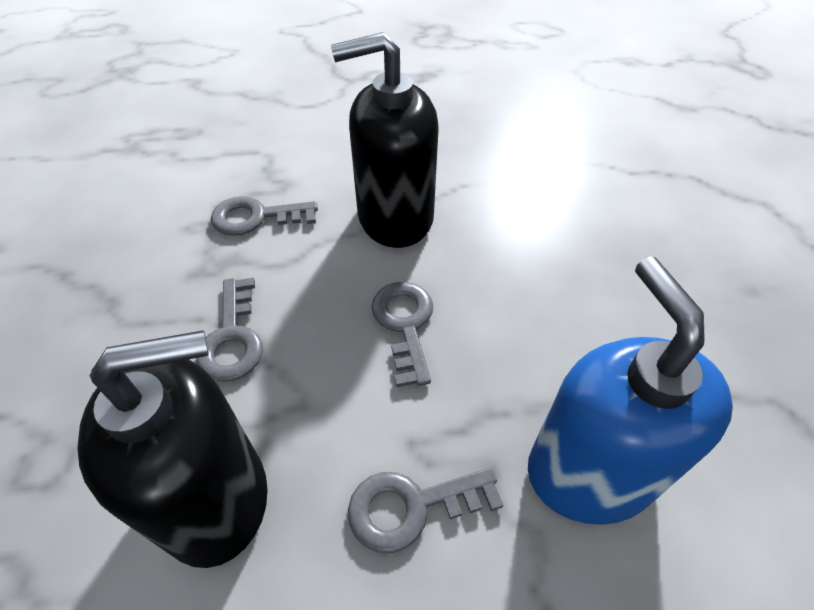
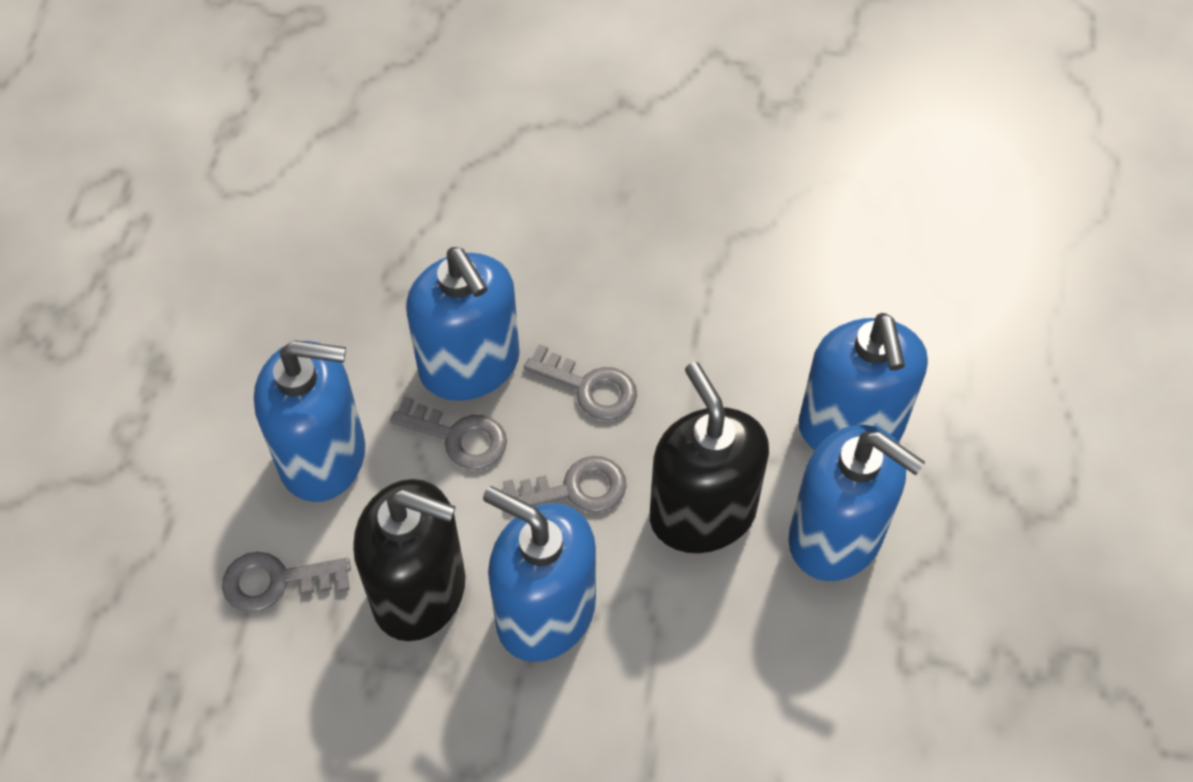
blue soap dispenser: 1 -> 5

